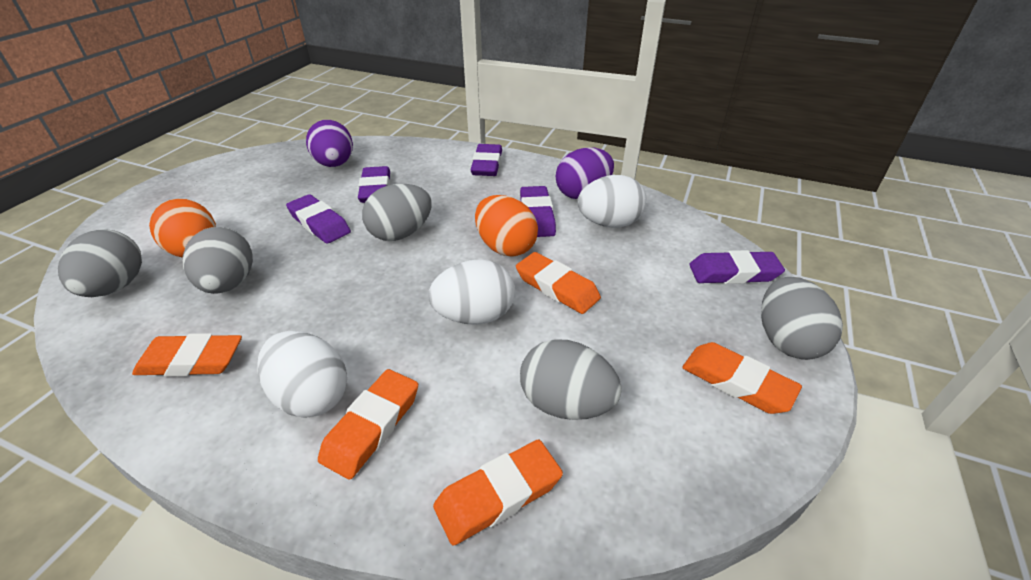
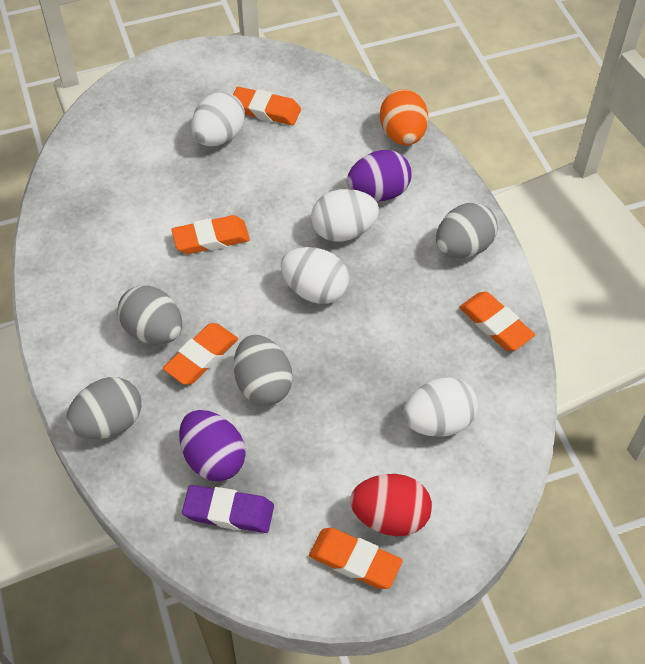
grey egg: 5 -> 4
orange egg: 2 -> 1
purple eraser: 5 -> 1
red egg: 0 -> 1
white egg: 3 -> 4

